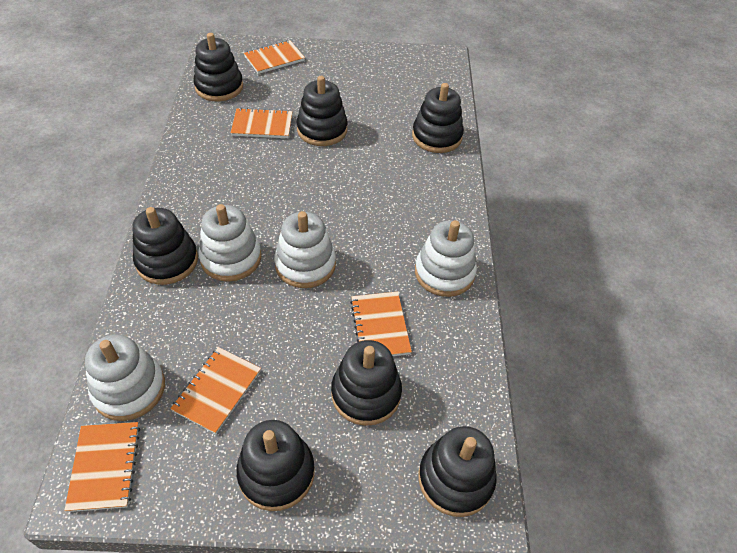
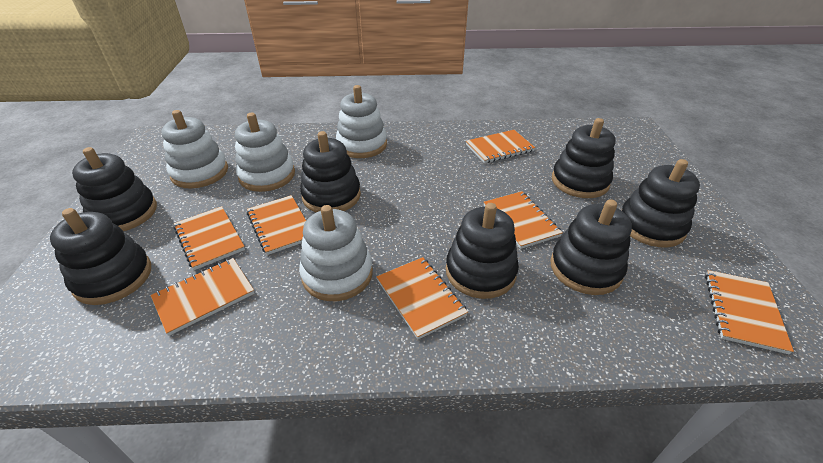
orange notebook: 5 -> 7

